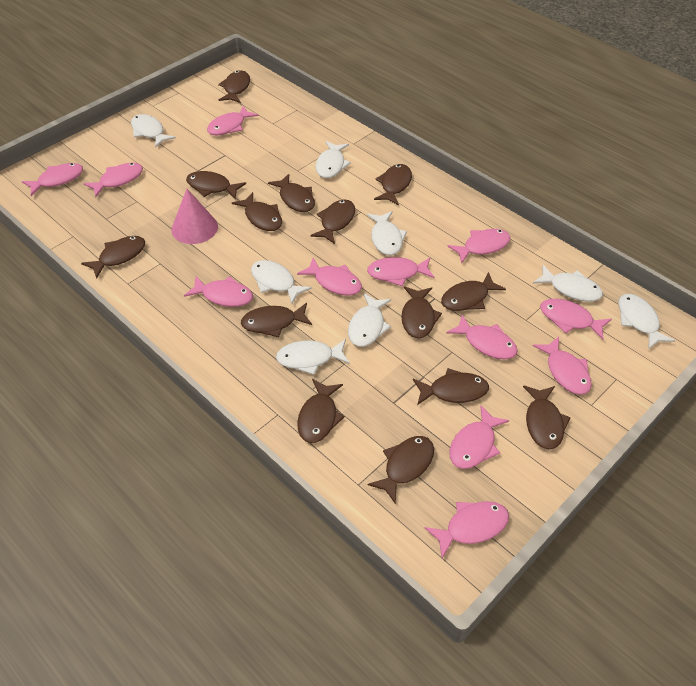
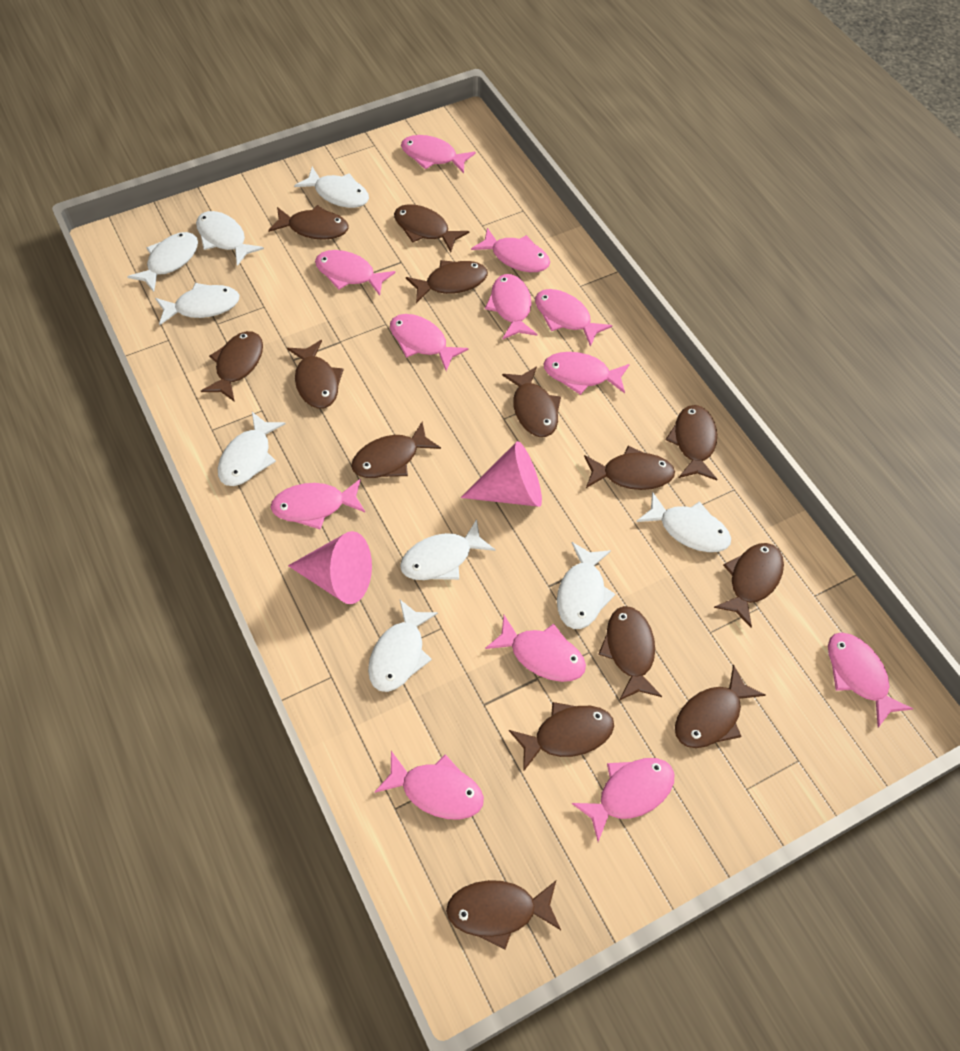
pink cone: 1 -> 2
white fish: 8 -> 9

